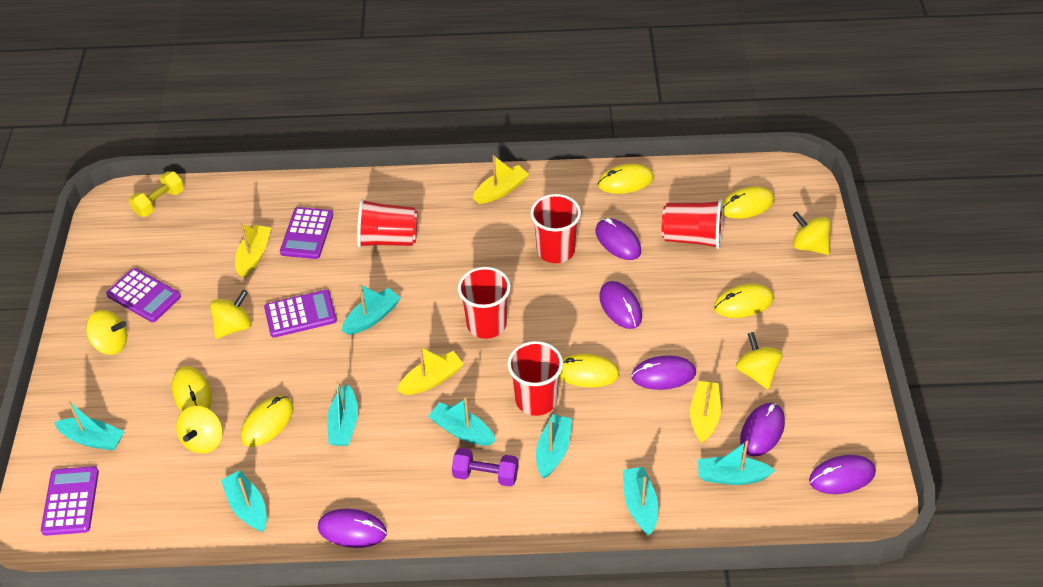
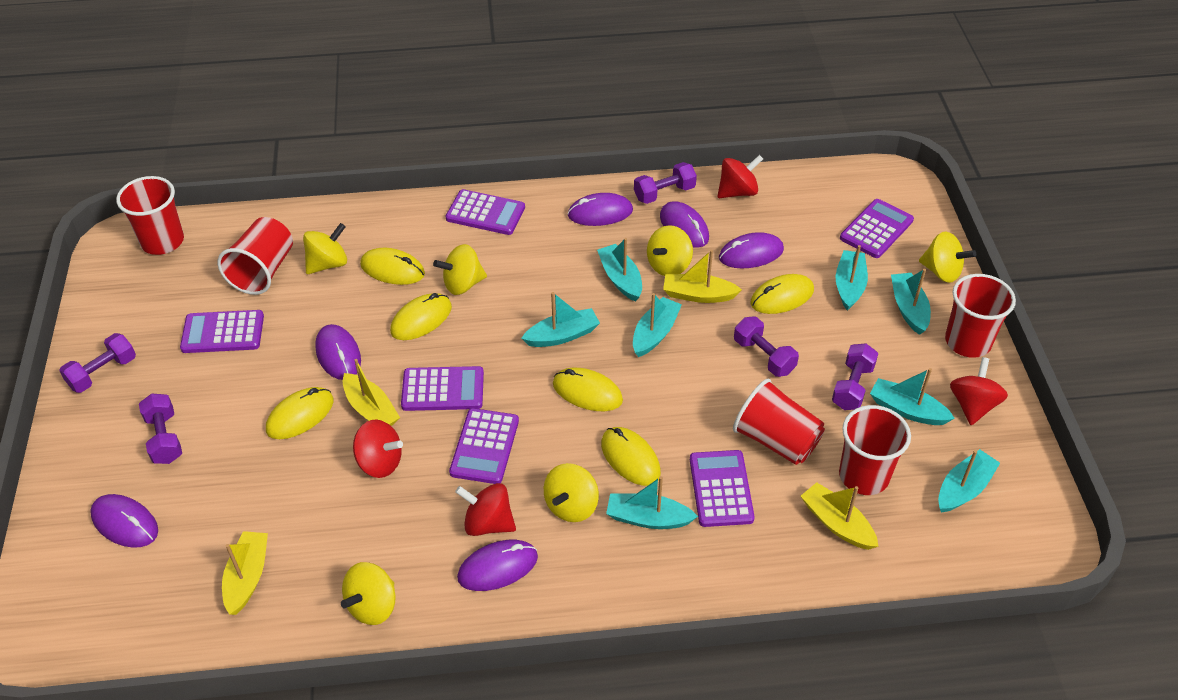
purple calculator: 4 -> 6
purple dumbbell: 1 -> 5
red spinning top: 0 -> 4
yellow dumbbell: 1 -> 0
yellow spinning top: 5 -> 6

